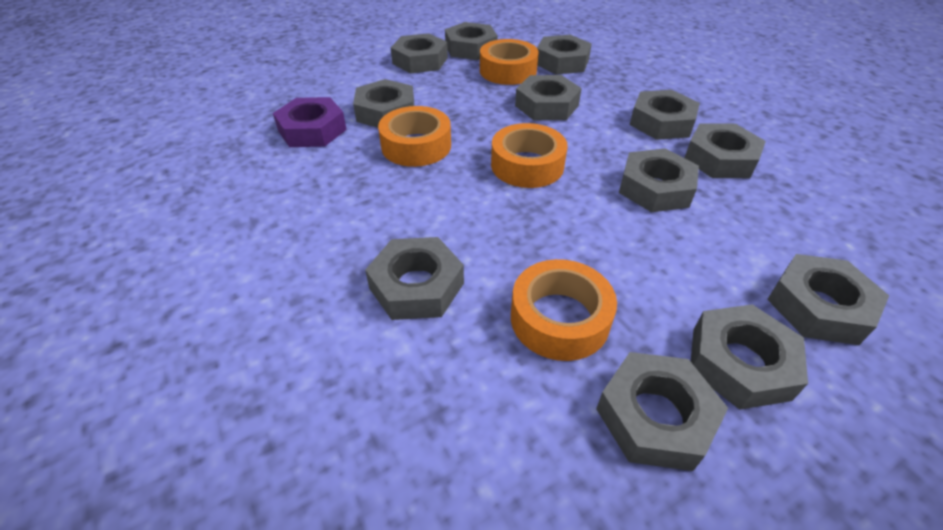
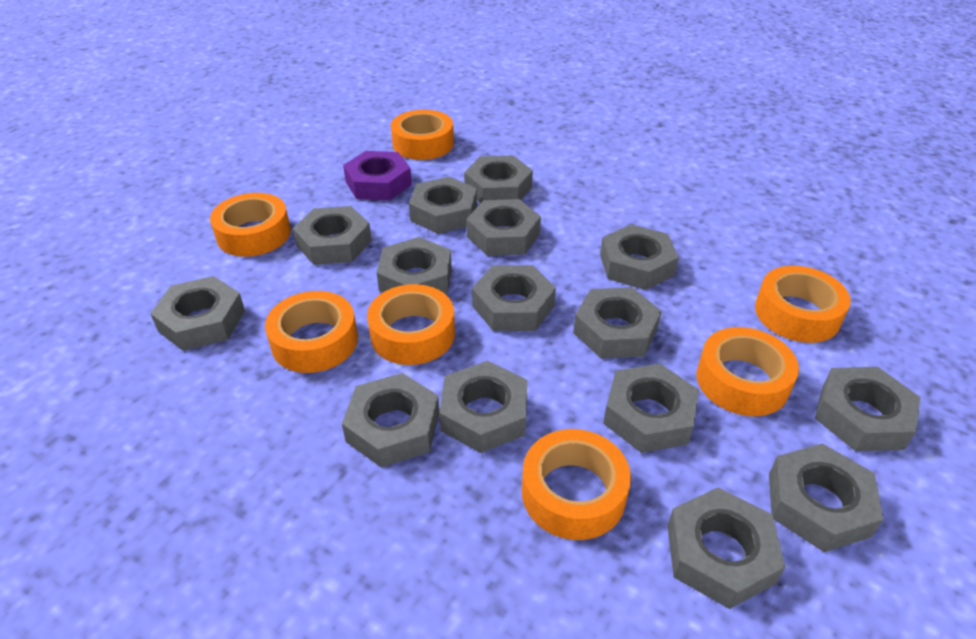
grey nut: 12 -> 15
orange tape: 4 -> 7

